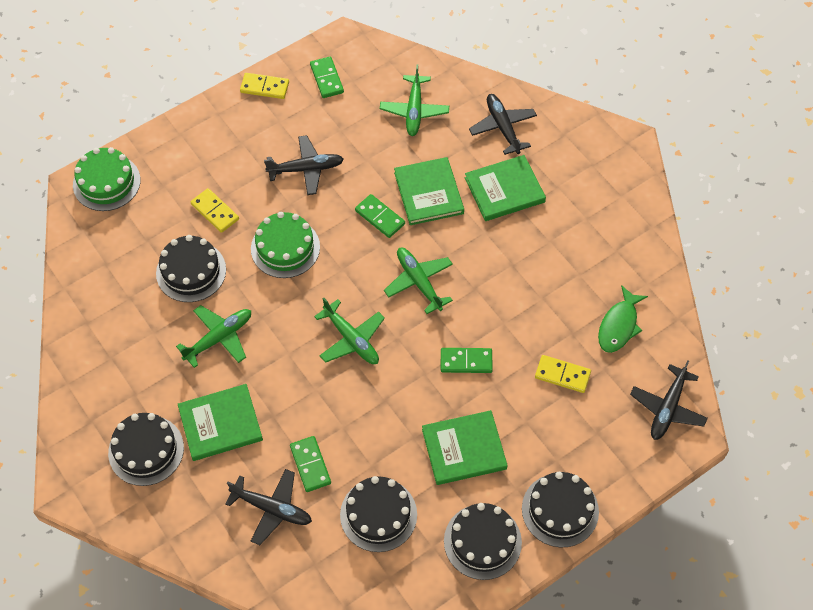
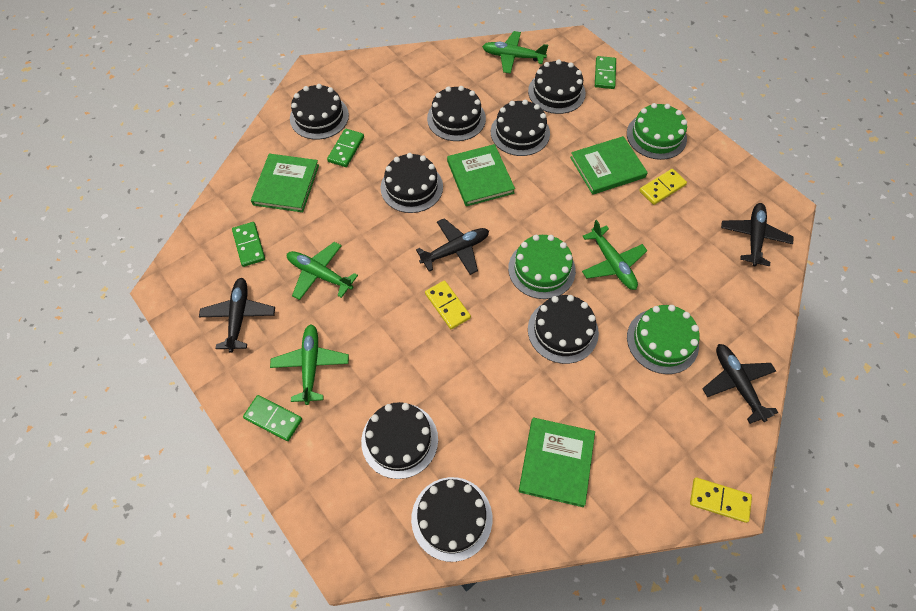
black cake: 5 -> 8
green cake: 2 -> 3
green fish: 1 -> 0

